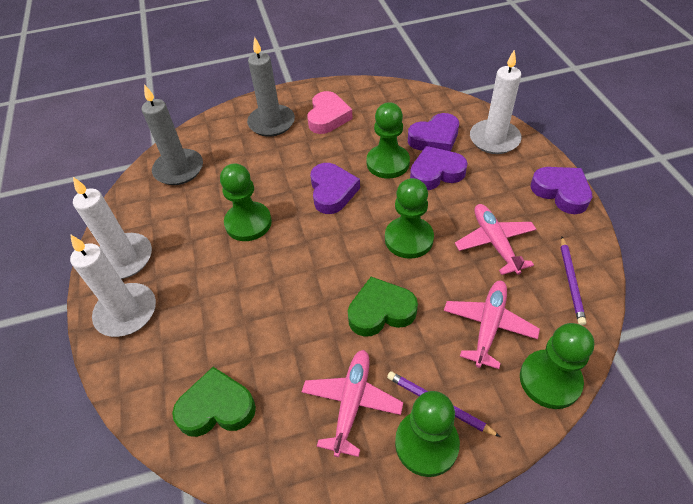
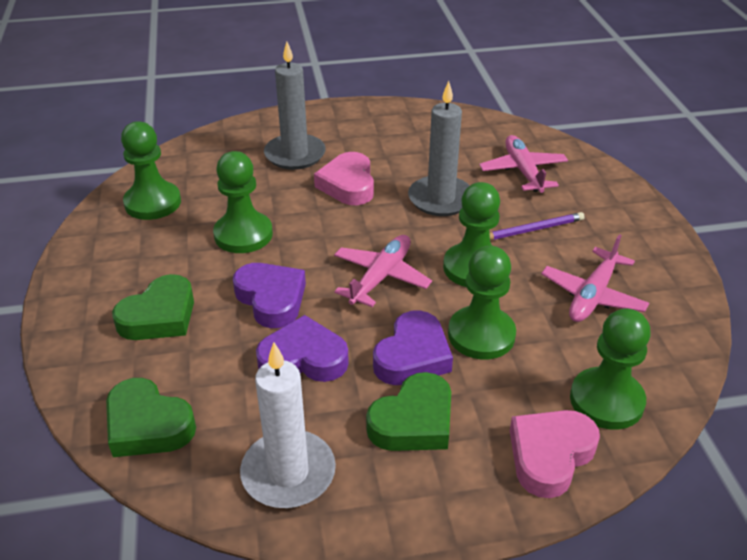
green heart: 2 -> 3
pink heart: 1 -> 2
purple heart: 4 -> 3
purple pencil: 2 -> 1
white candle: 3 -> 1

